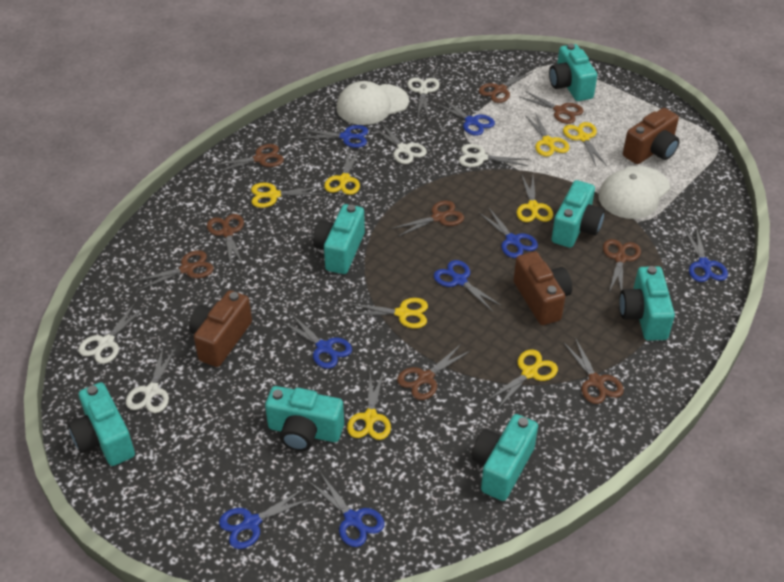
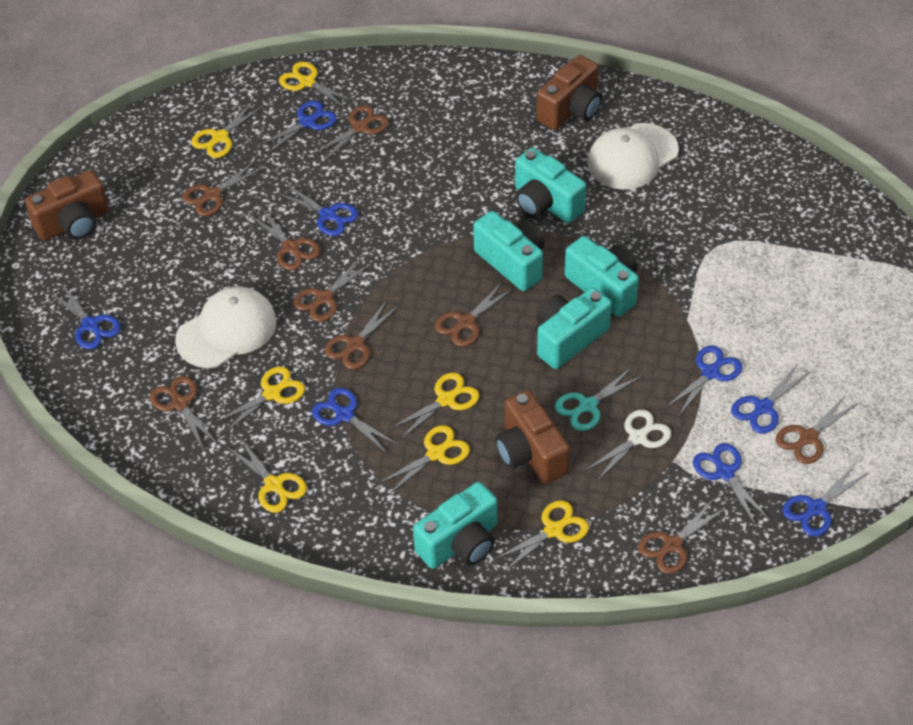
turquoise camera: 7 -> 5
turquoise scissors: 0 -> 1
white scissors: 5 -> 1
yellow scissors: 8 -> 7

